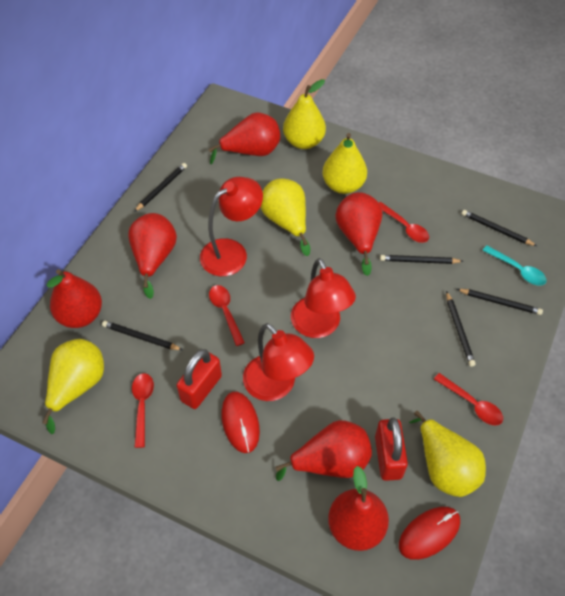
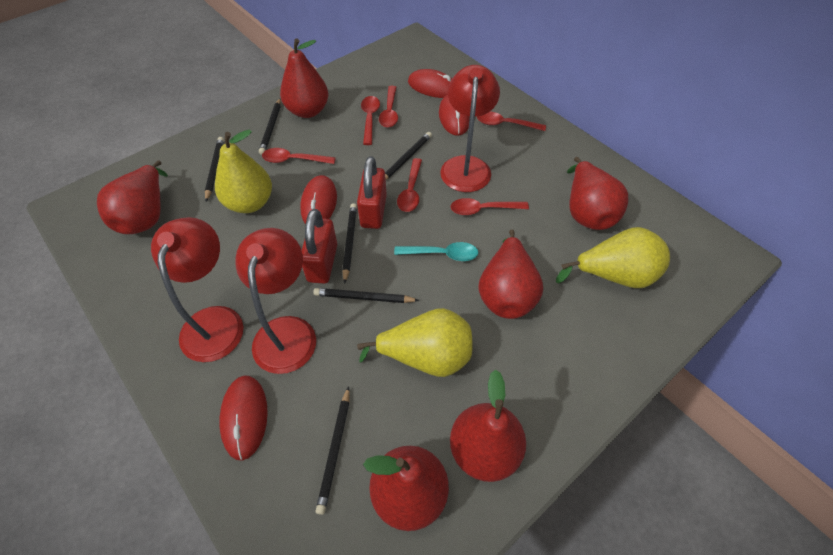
red mouse: 2 -> 4
red spoon: 4 -> 6
yellow pear: 5 -> 3

